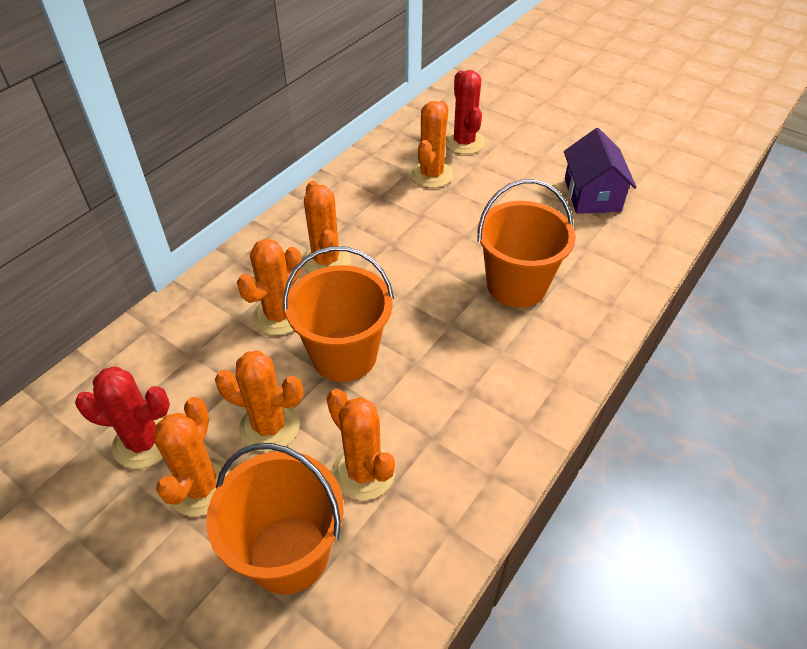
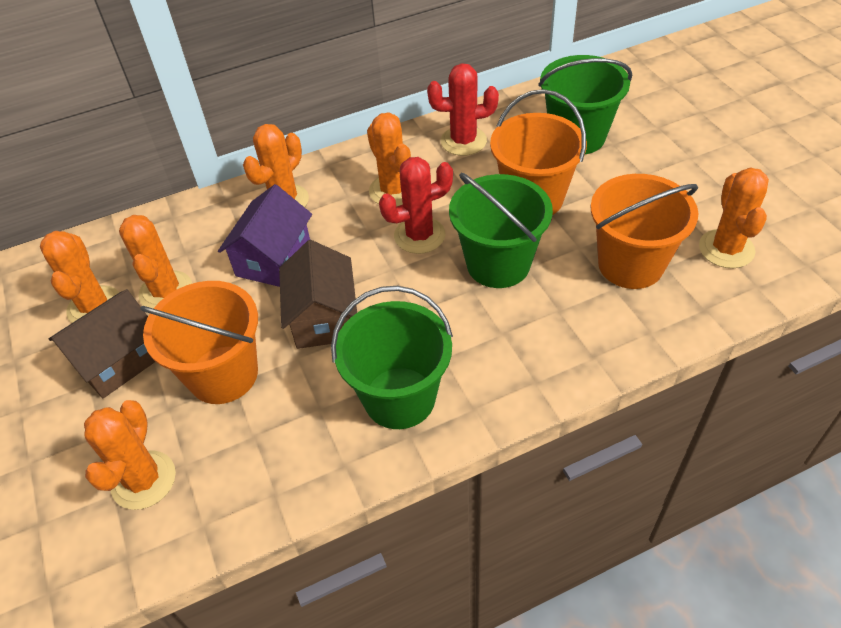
brown house: 0 -> 2
green bucket: 0 -> 3

